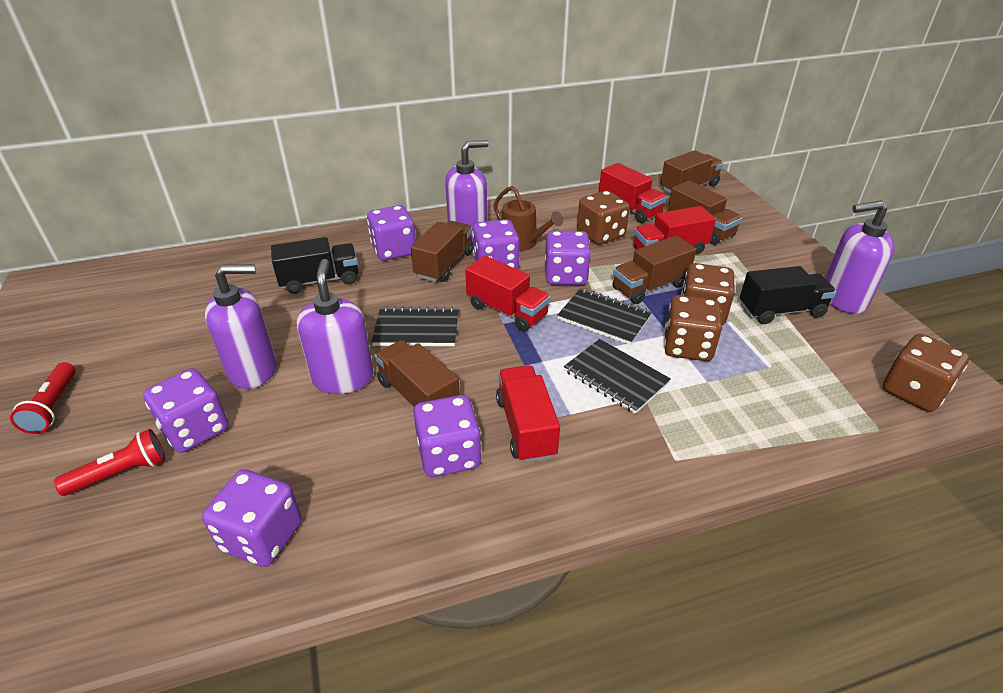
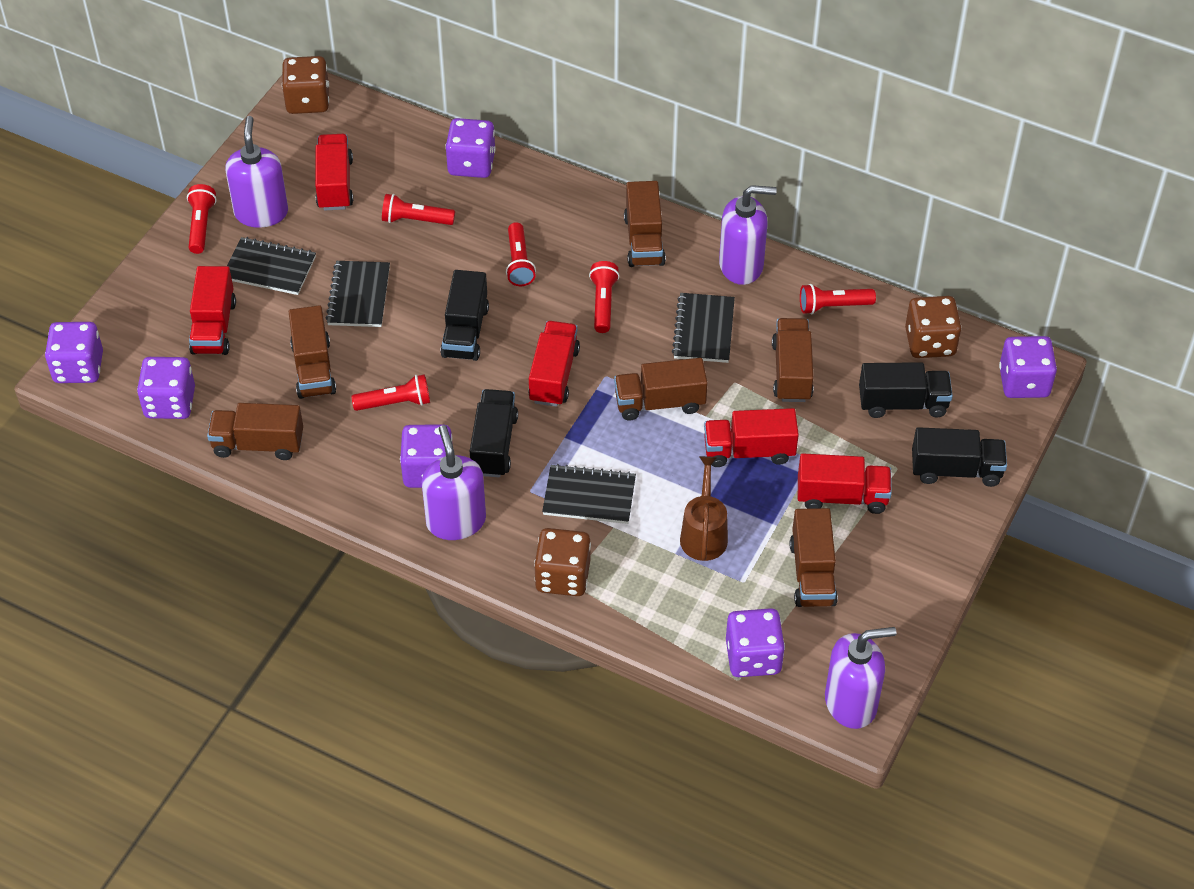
black notebook: 3 -> 4
black truck: 2 -> 4
brown dice: 4 -> 3
brown truck: 5 -> 6
red flashlight: 2 -> 6
red truck: 4 -> 5

